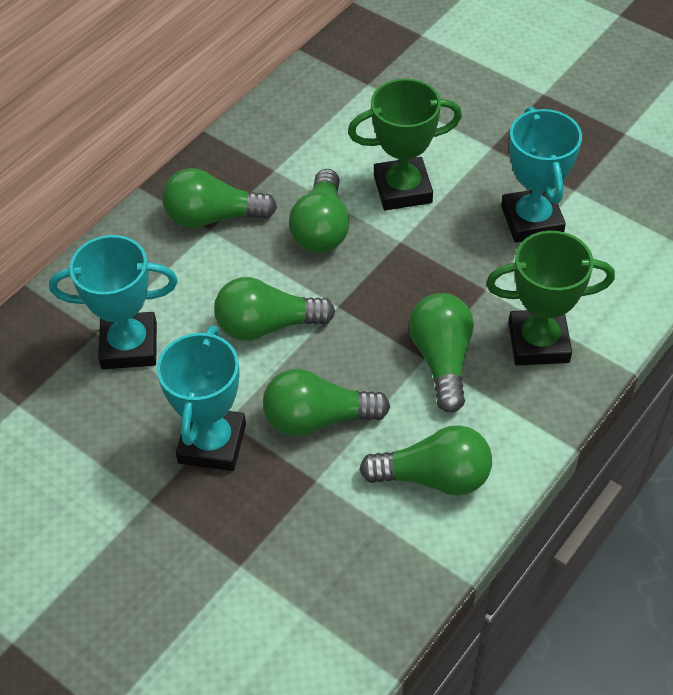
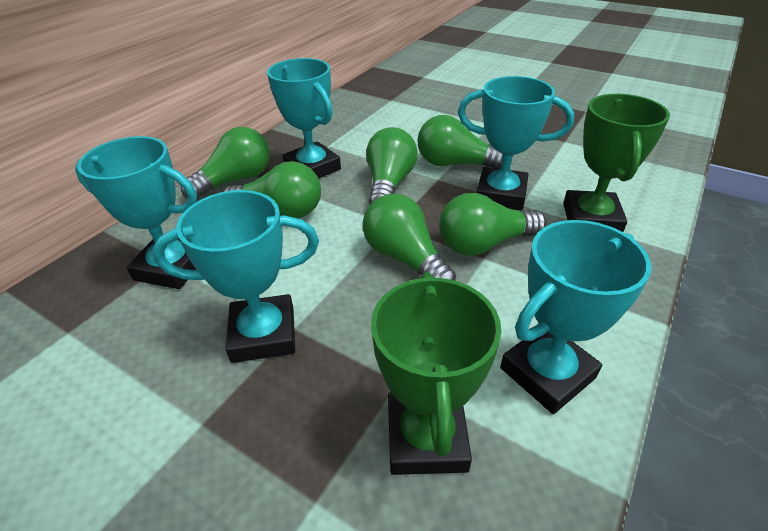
turquoise trophy: 3 -> 5

